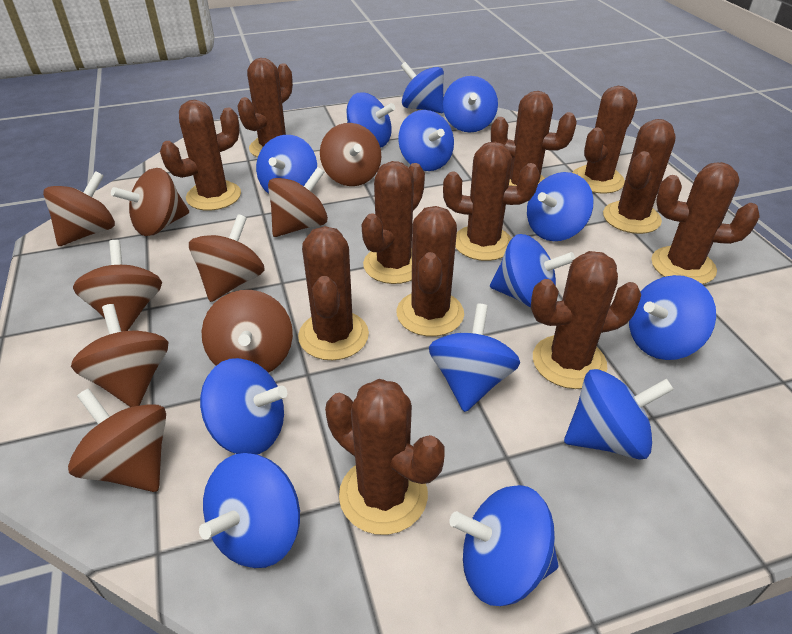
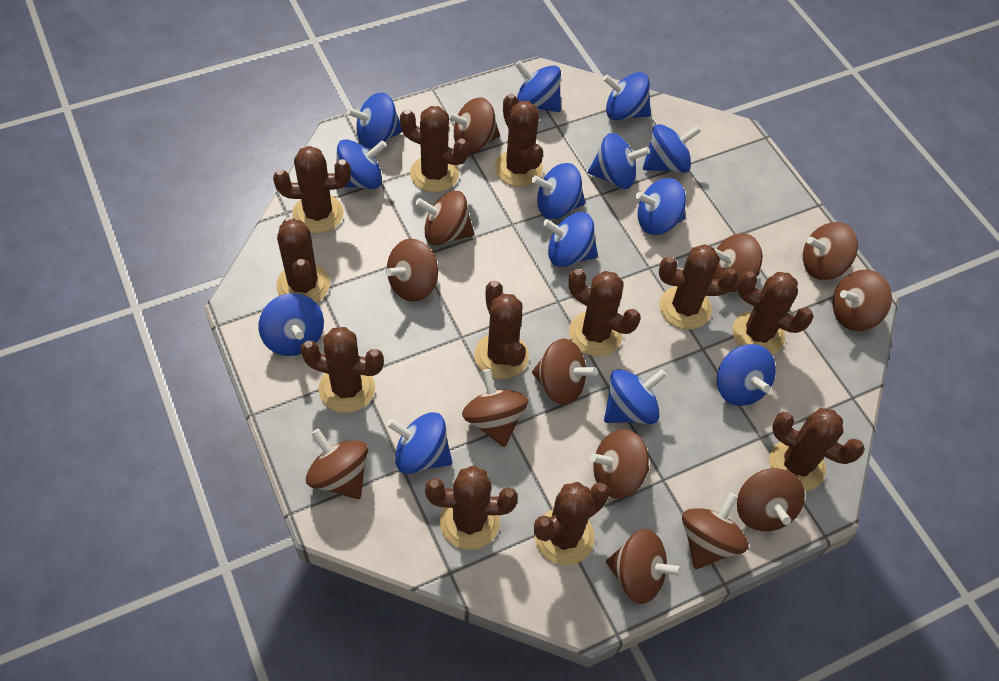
brown spinning top: 9 -> 13

